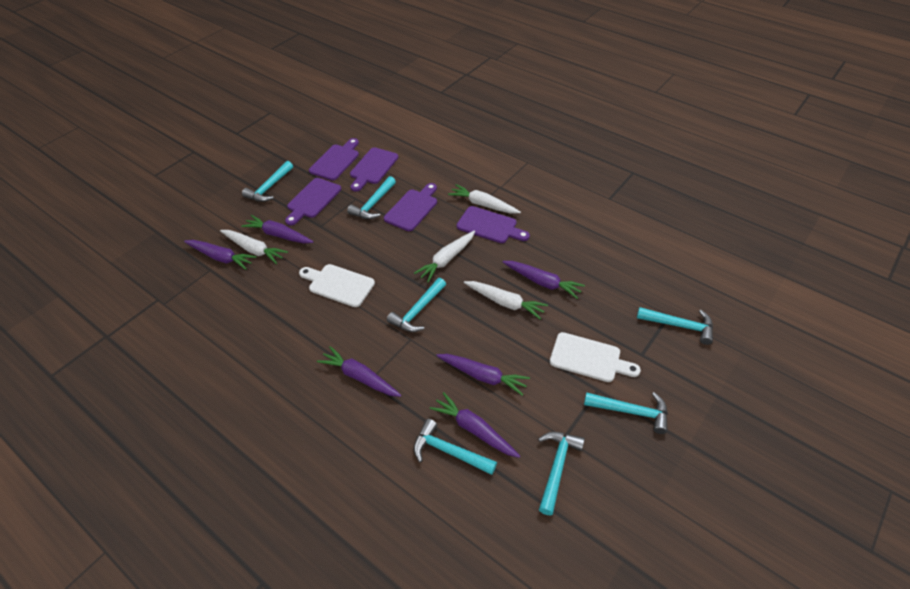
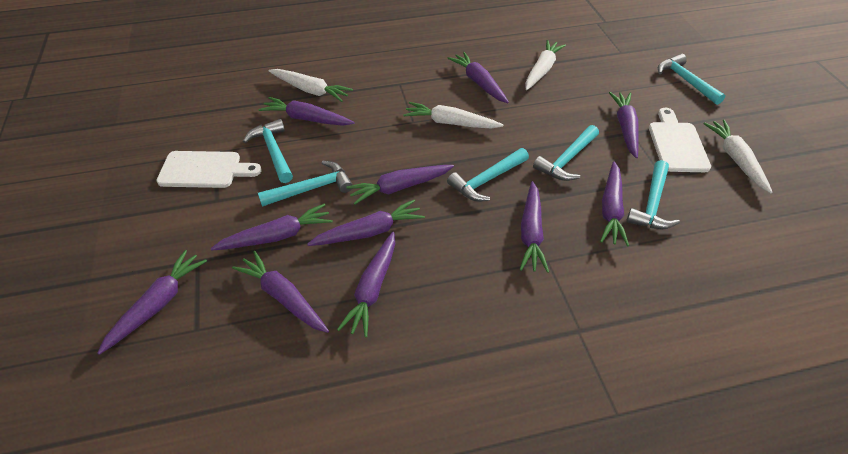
purple carrot: 6 -> 11
purple cutting board: 5 -> 0
turquoise hammer: 7 -> 6

